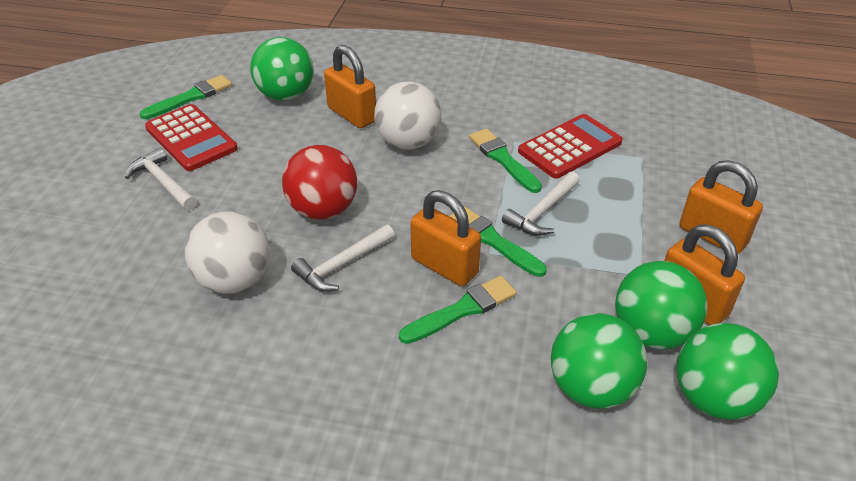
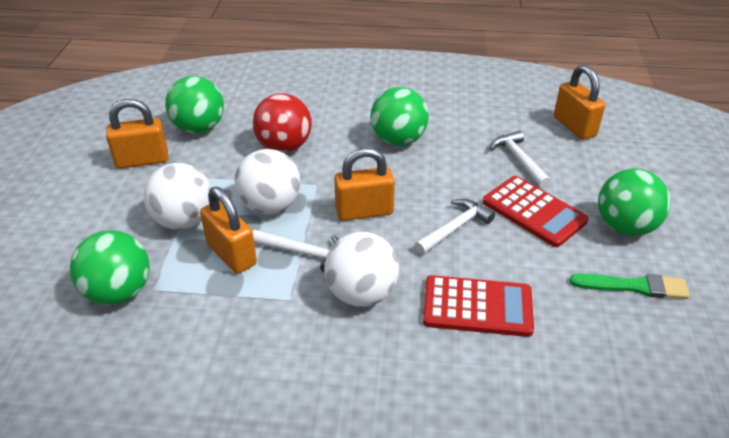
green brush: 4 -> 1
white ball: 2 -> 3

